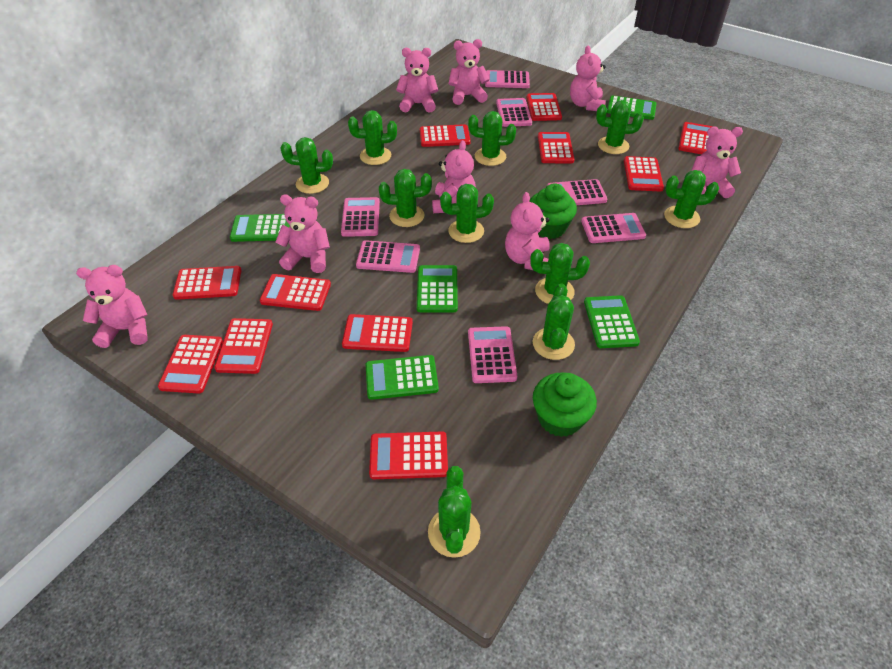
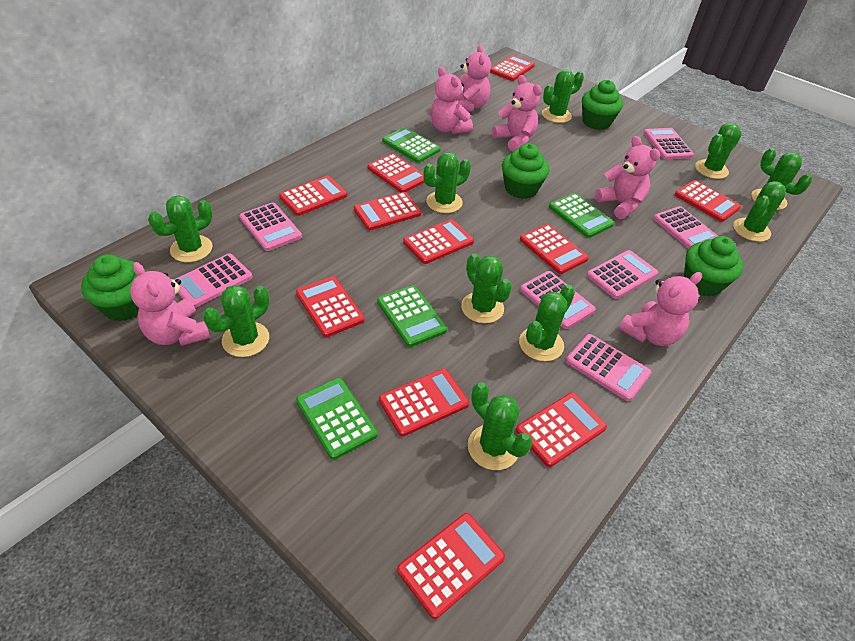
green calculator: 5 -> 4
green cupcake: 2 -> 4
pink teddy bear: 8 -> 6

